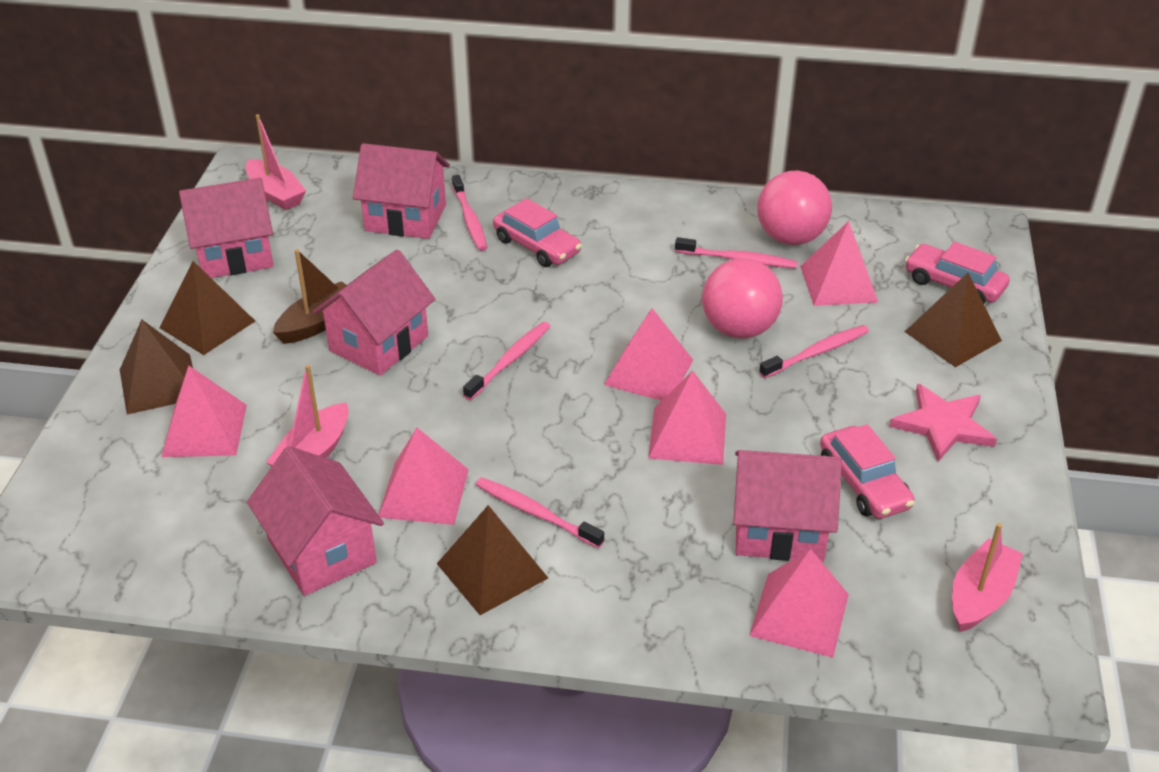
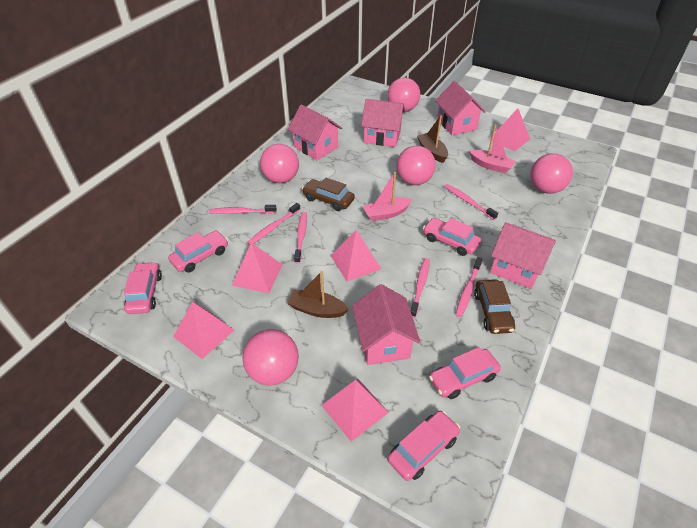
brown boat: 1 -> 2
brown car: 0 -> 2
brown pyramid: 4 -> 0
pink ball: 2 -> 5
pink boat: 3 -> 2
pink car: 3 -> 5
pink pyramid: 6 -> 5
pink star: 1 -> 0
pink toothbrush: 5 -> 6

